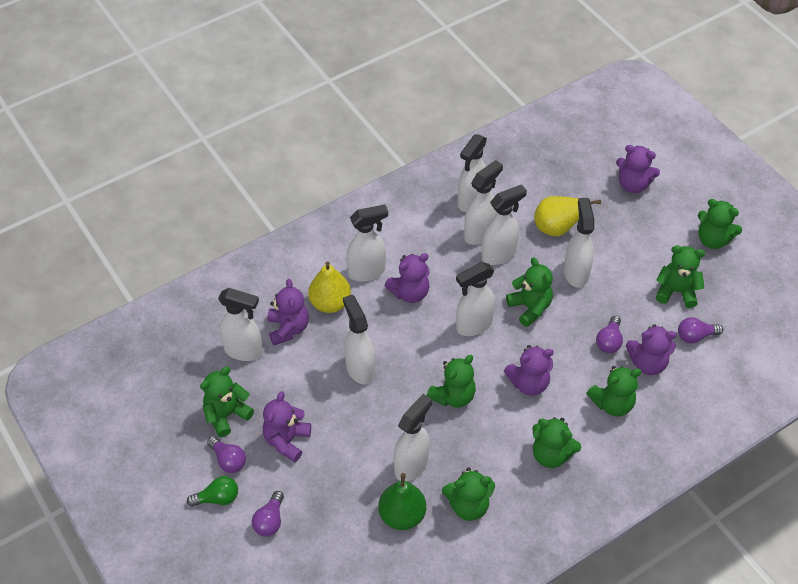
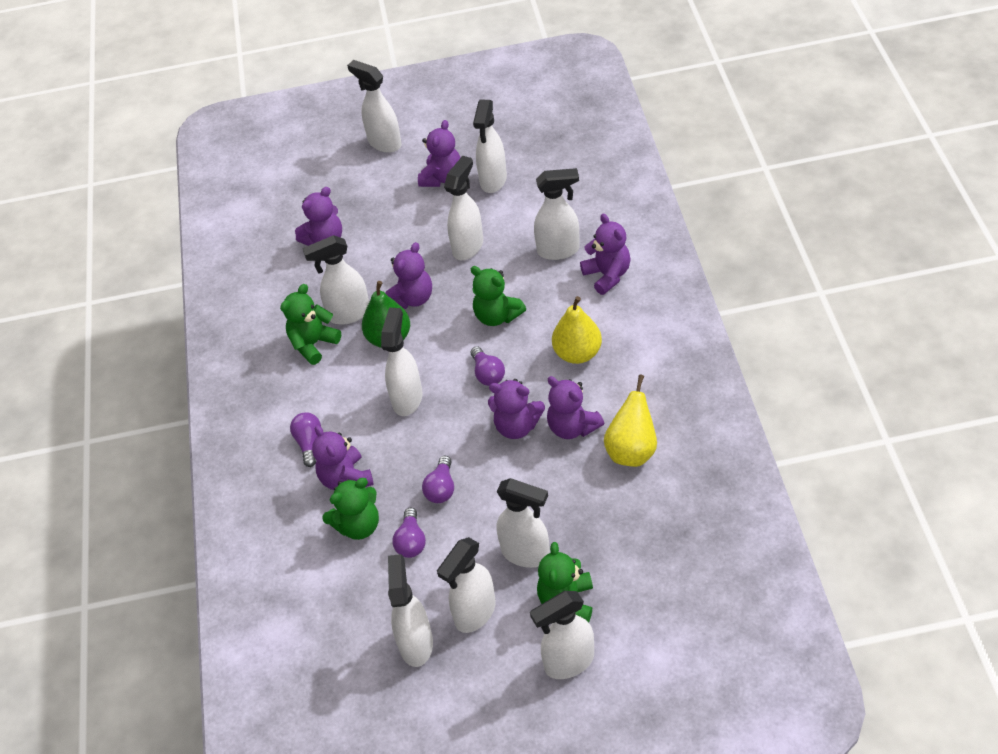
green light bulb: 1 -> 0
green teddy bear: 8 -> 4
purple teddy bear: 6 -> 7
white spray bottle: 9 -> 10

